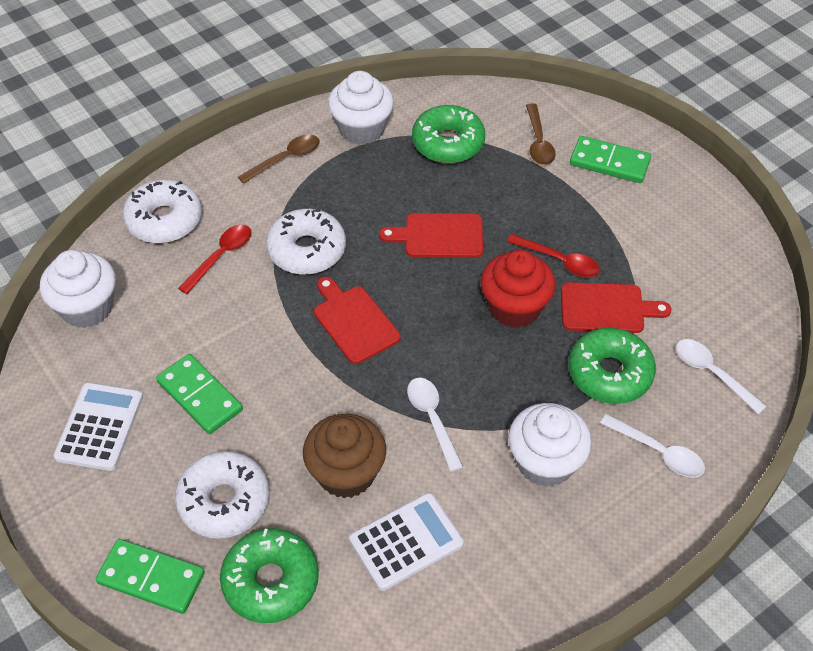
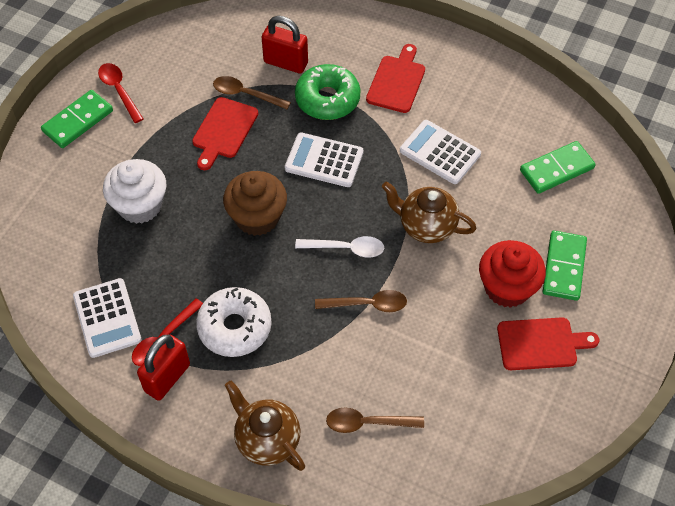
brown spoon: 2 -> 3
brown teapot: 0 -> 2
green donut: 3 -> 1
red padlock: 0 -> 2
white calculator: 2 -> 3
white cupcake: 3 -> 1
white donut: 3 -> 1
white spoon: 3 -> 1

